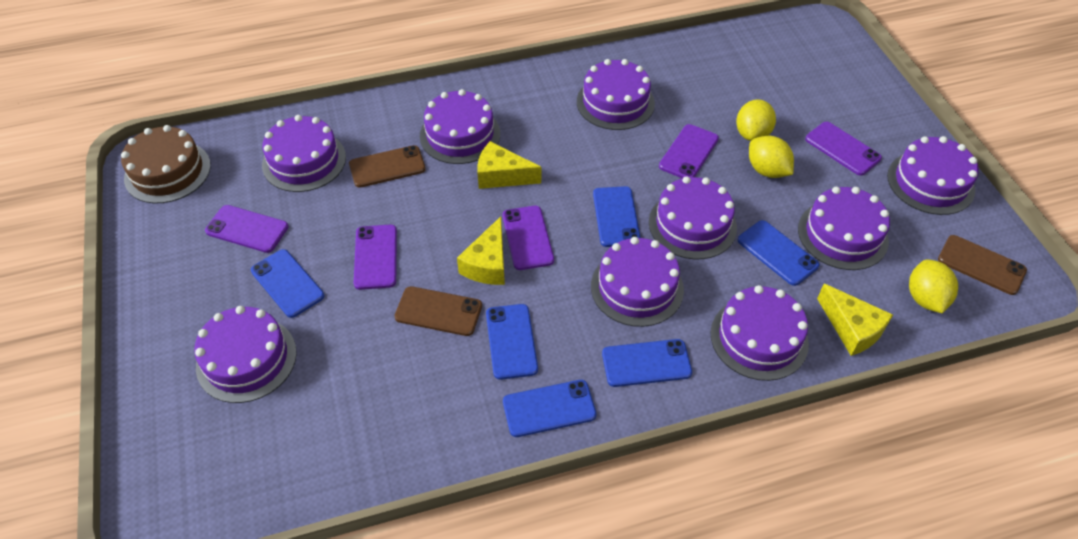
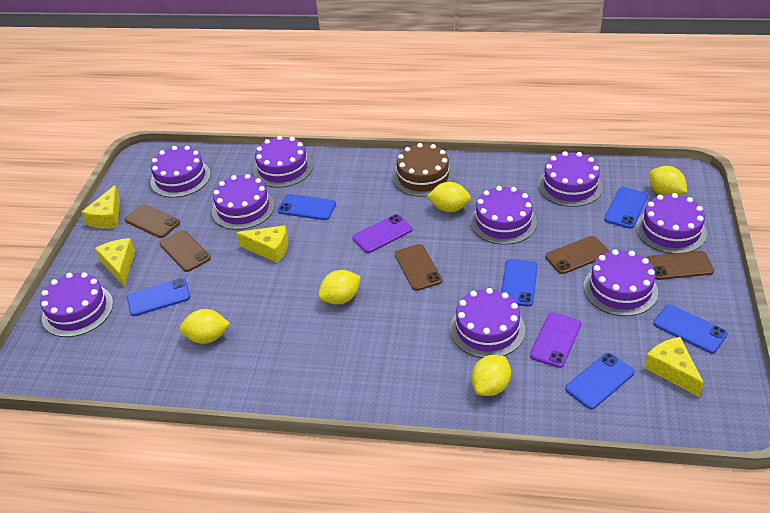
brown phone: 3 -> 5
purple phone: 5 -> 2
yellow cheese: 3 -> 4
yellow lemon: 3 -> 5

